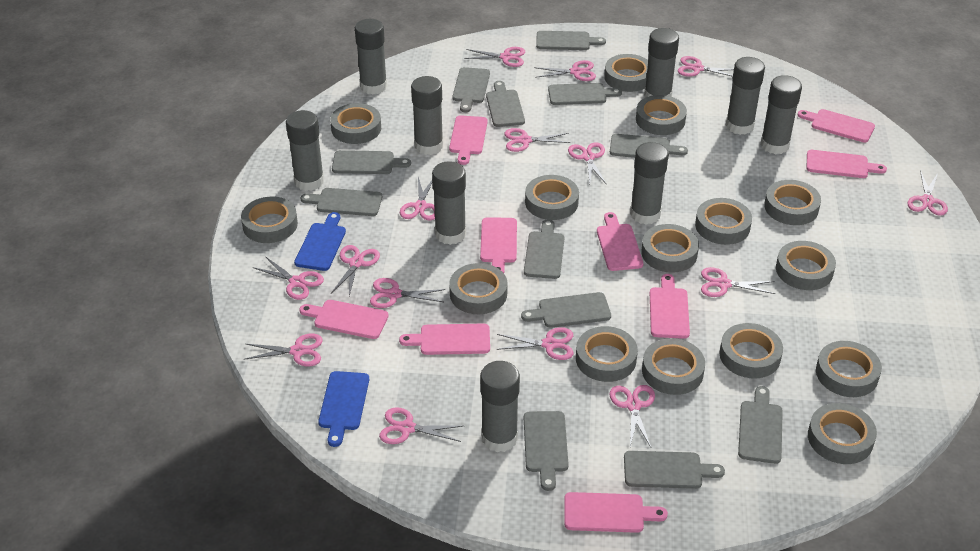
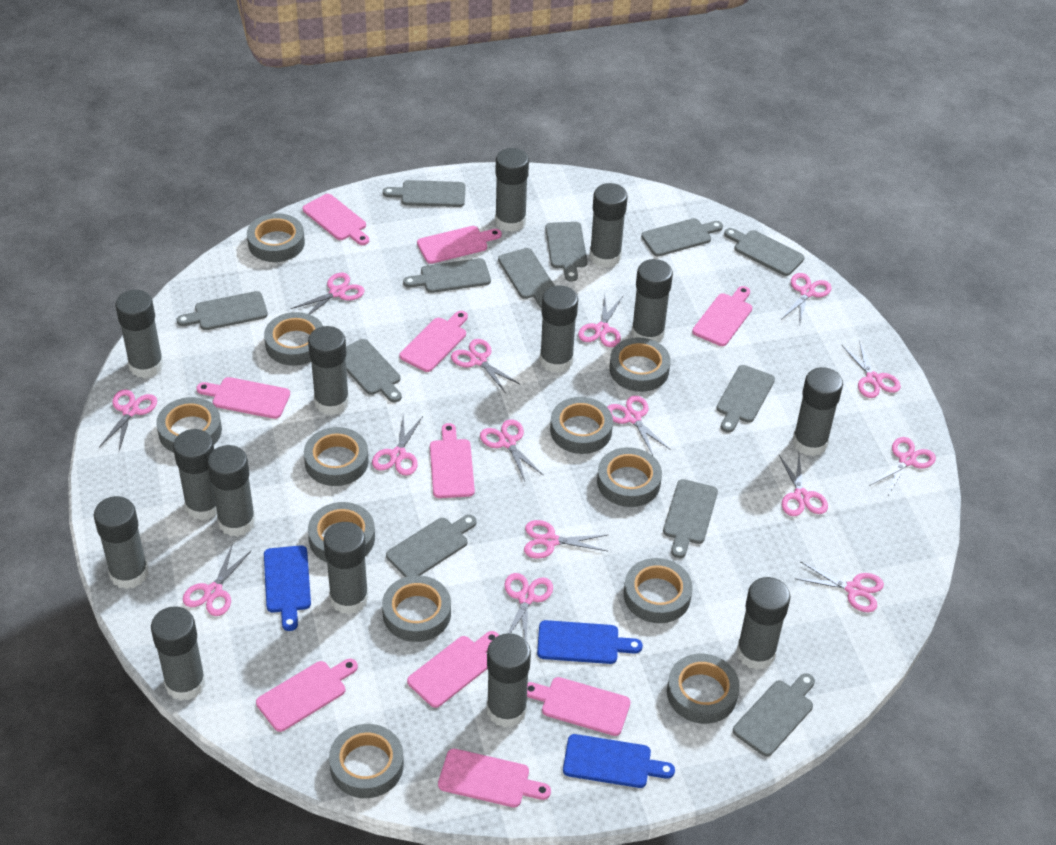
blue cutting board: 2 -> 3
grey glue stick: 9 -> 14
grey tape: 15 -> 12
pink cutting board: 9 -> 10

